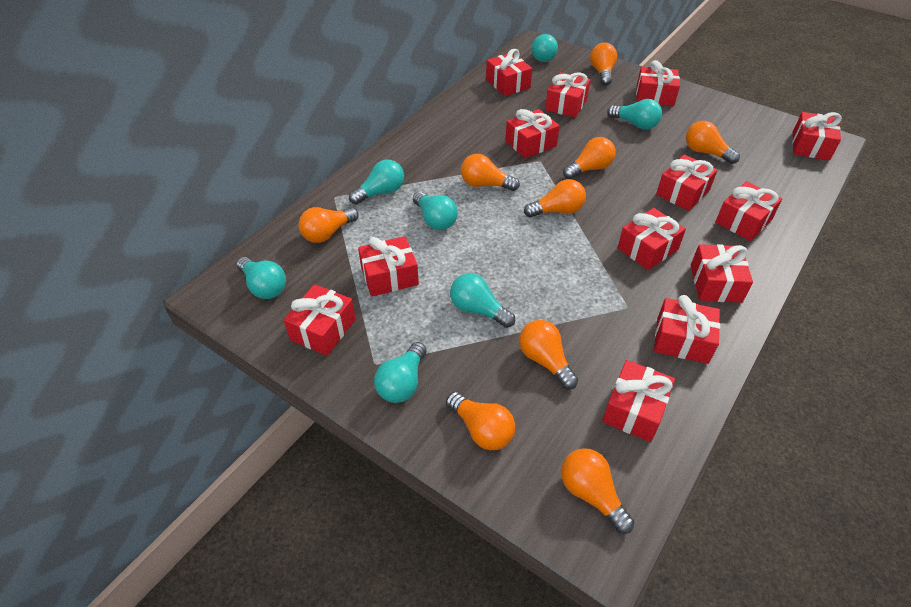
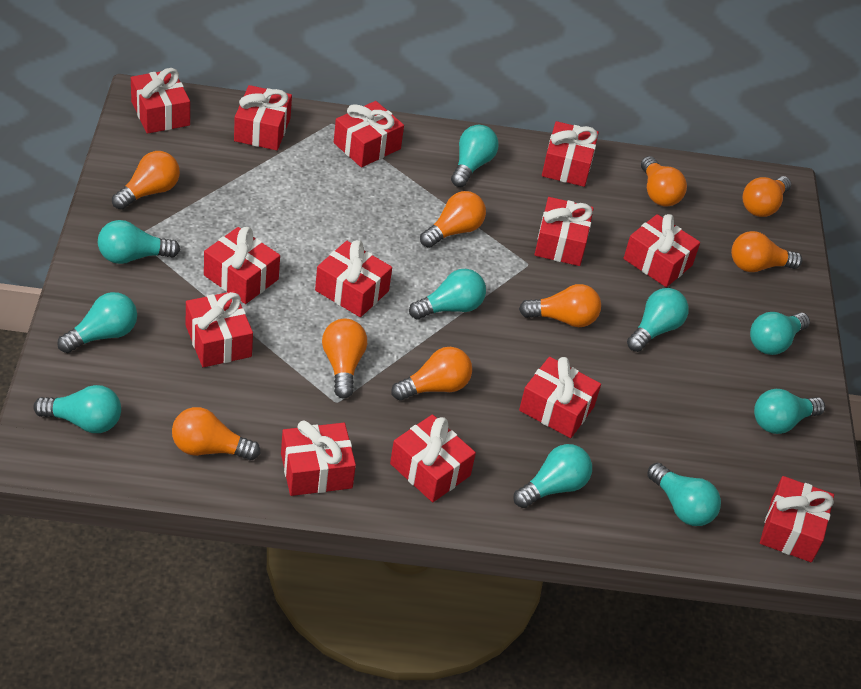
turquoise light bulb: 7 -> 10

